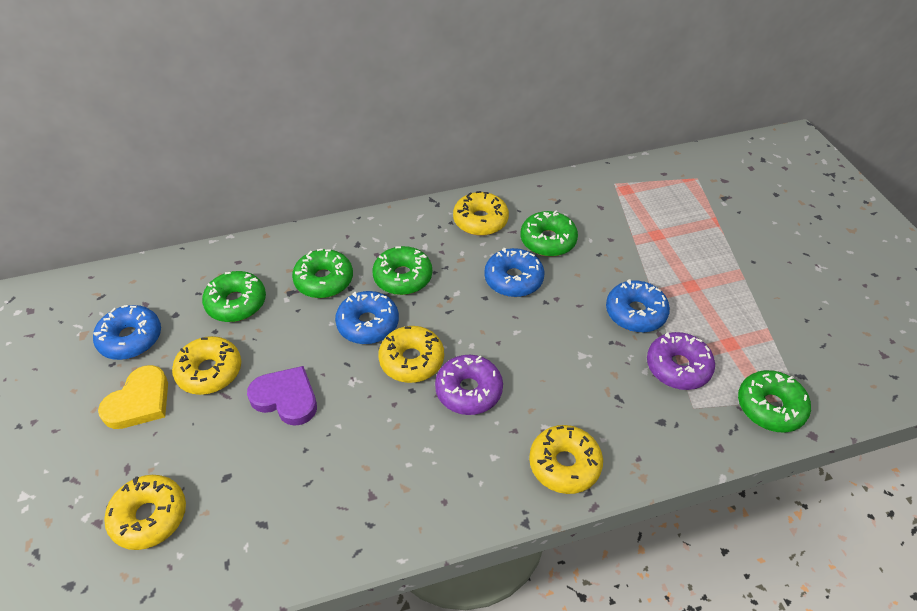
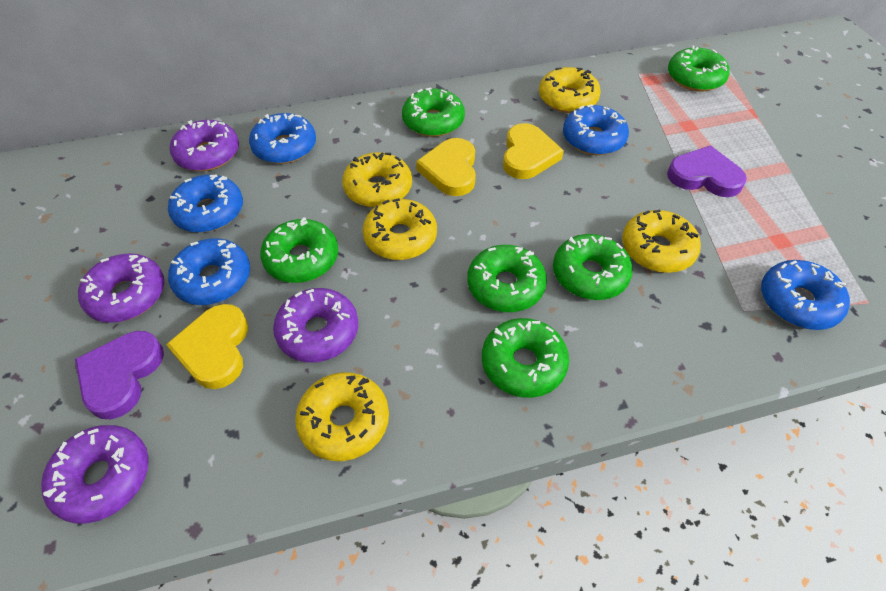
blue donut: 4 -> 5
green donut: 5 -> 6
purple donut: 2 -> 4
purple heart: 1 -> 2
yellow heart: 1 -> 3

